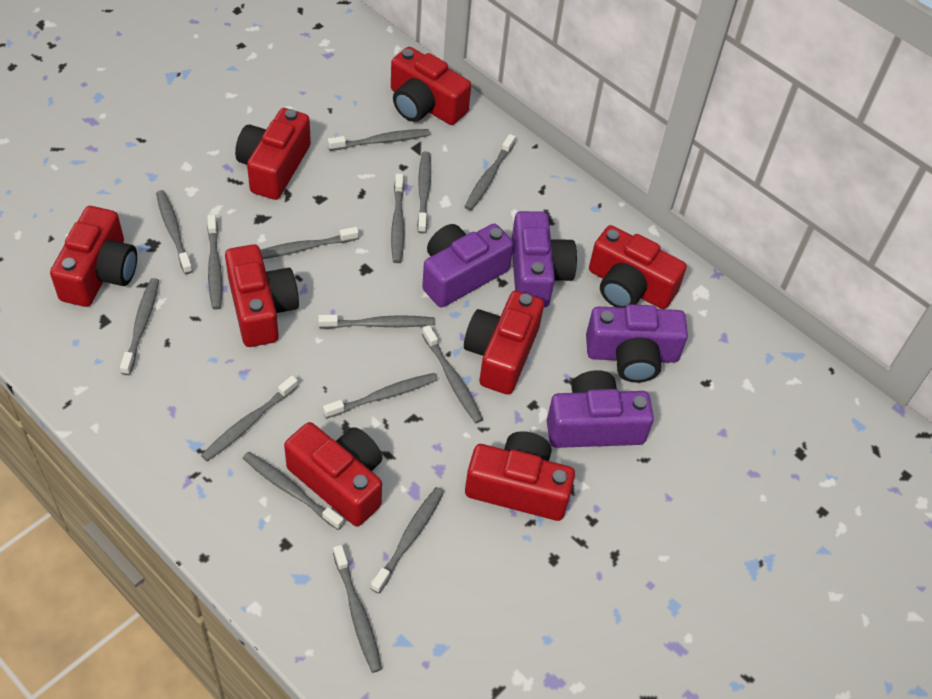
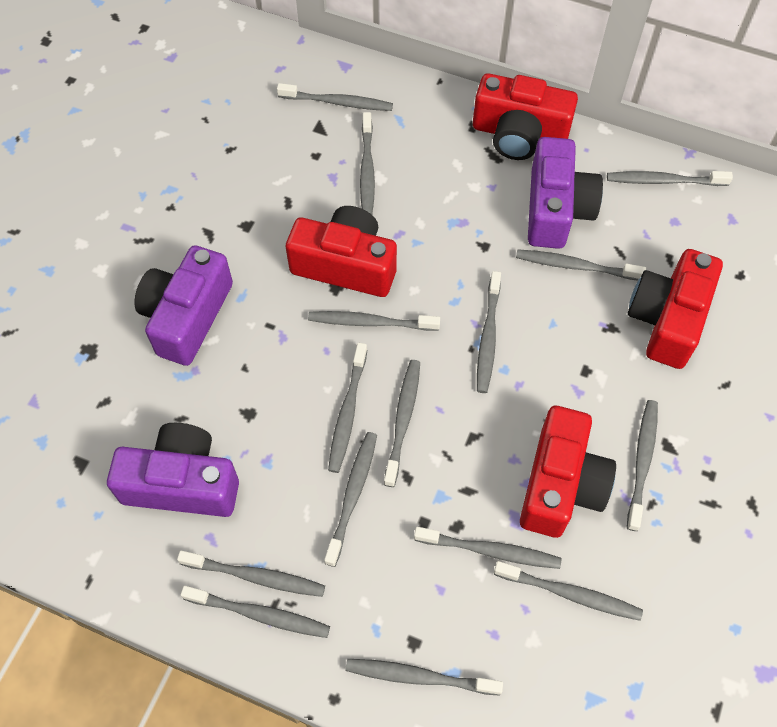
purple camera: 4 -> 3
red camera: 8 -> 4

